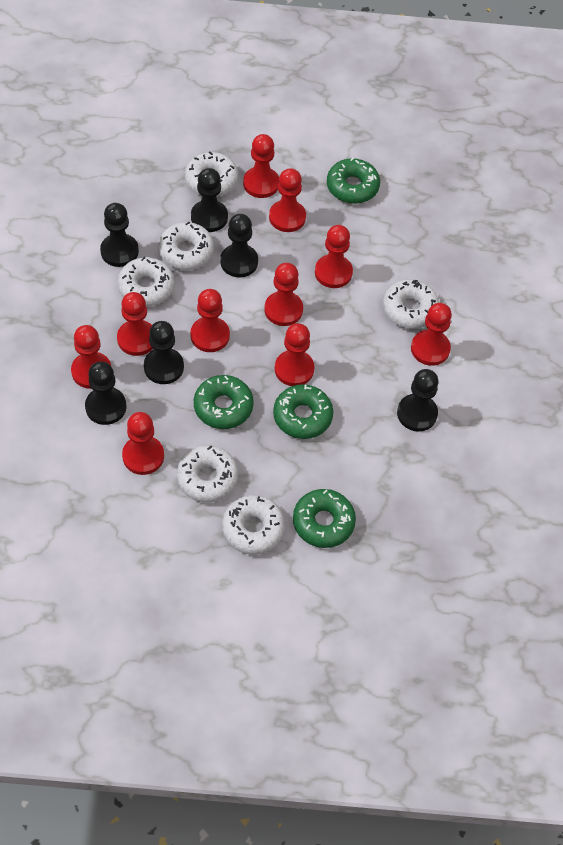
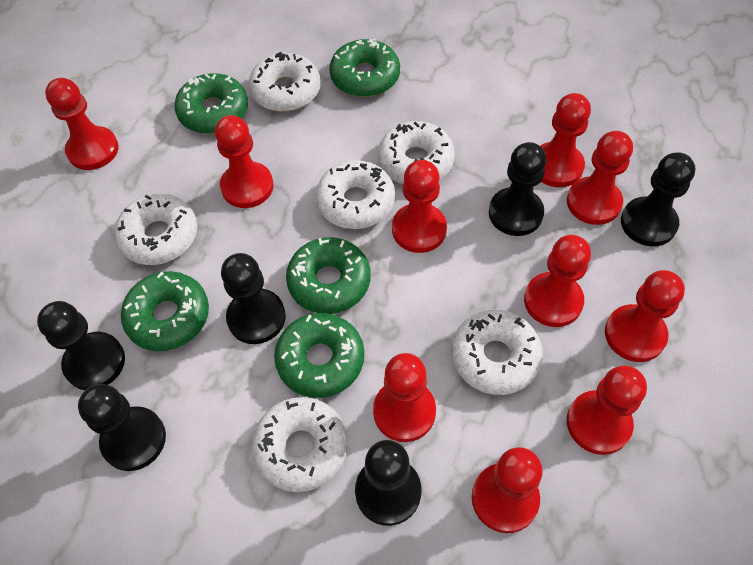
green donut: 4 -> 5

